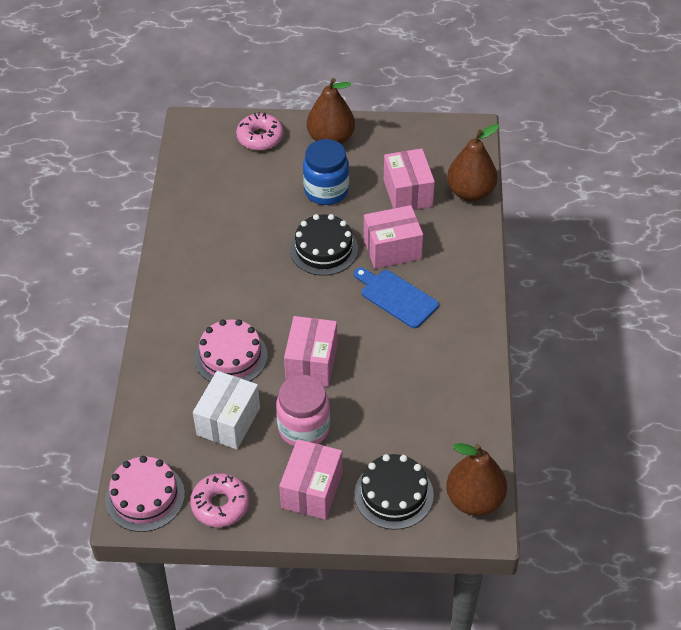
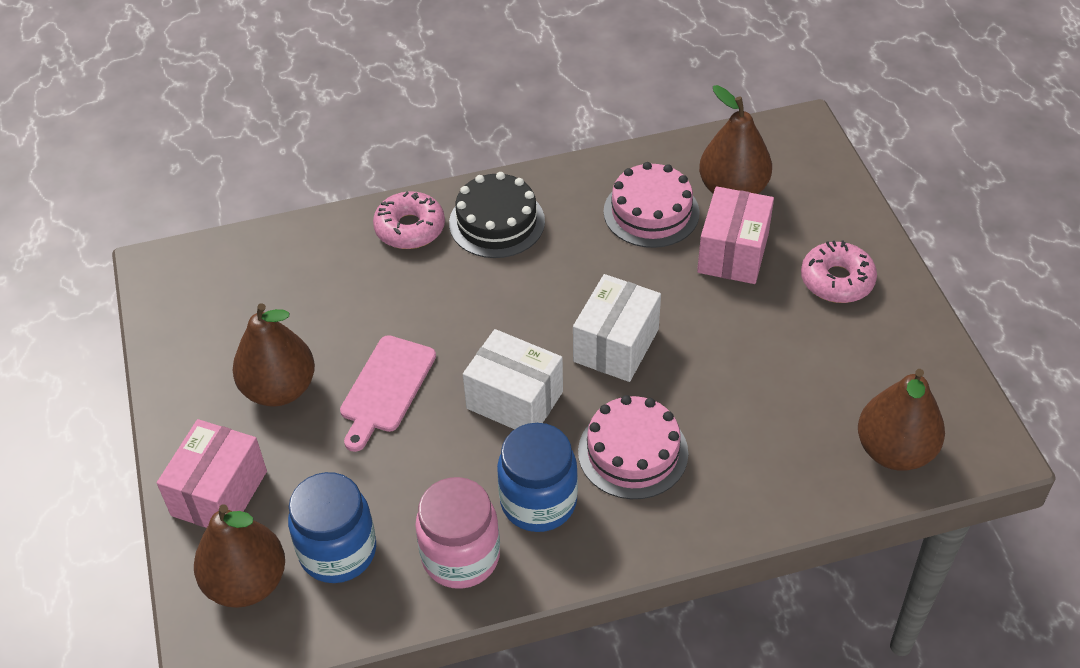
black cake: 2 -> 1
blue cutting board: 1 -> 0
blue jar: 1 -> 2
brown pear: 3 -> 4
pink box: 4 -> 2
pink cutting board: 0 -> 1
white box: 1 -> 2

